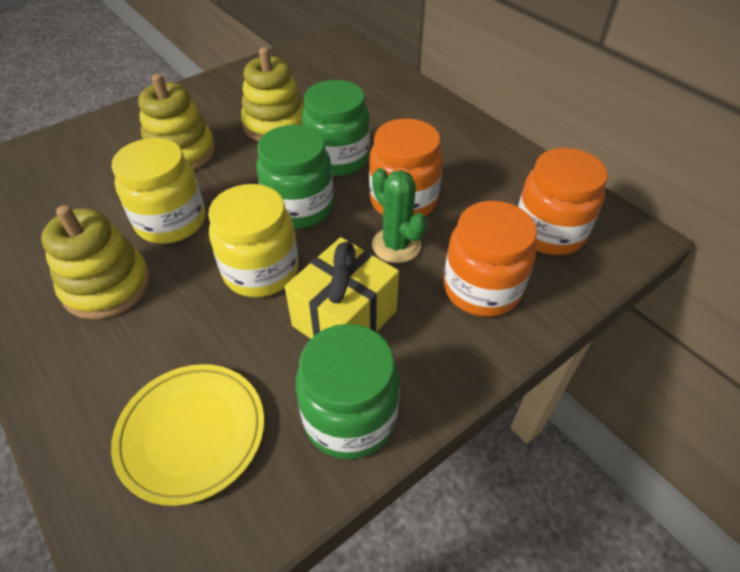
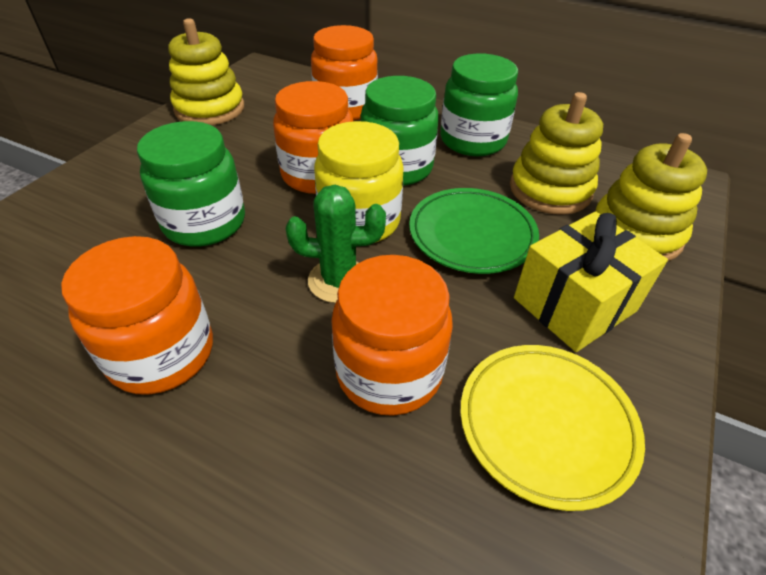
green plate: 0 -> 1
orange jar: 3 -> 4
yellow jar: 2 -> 1

